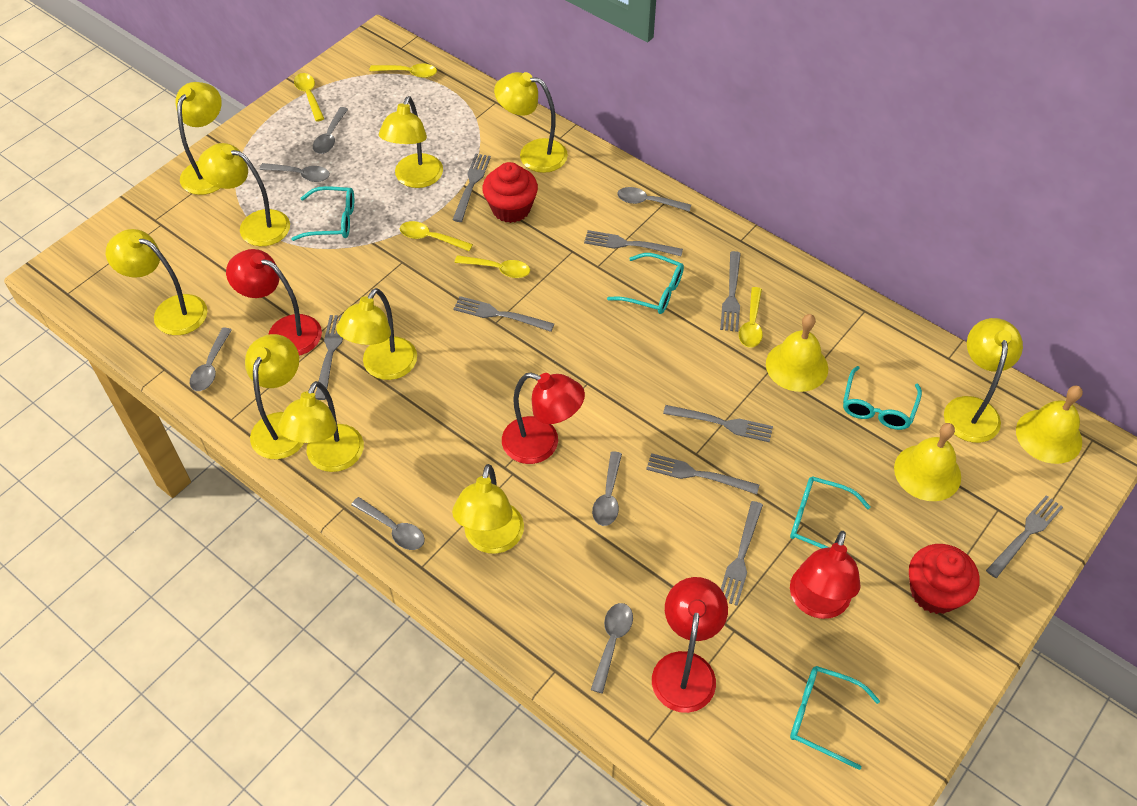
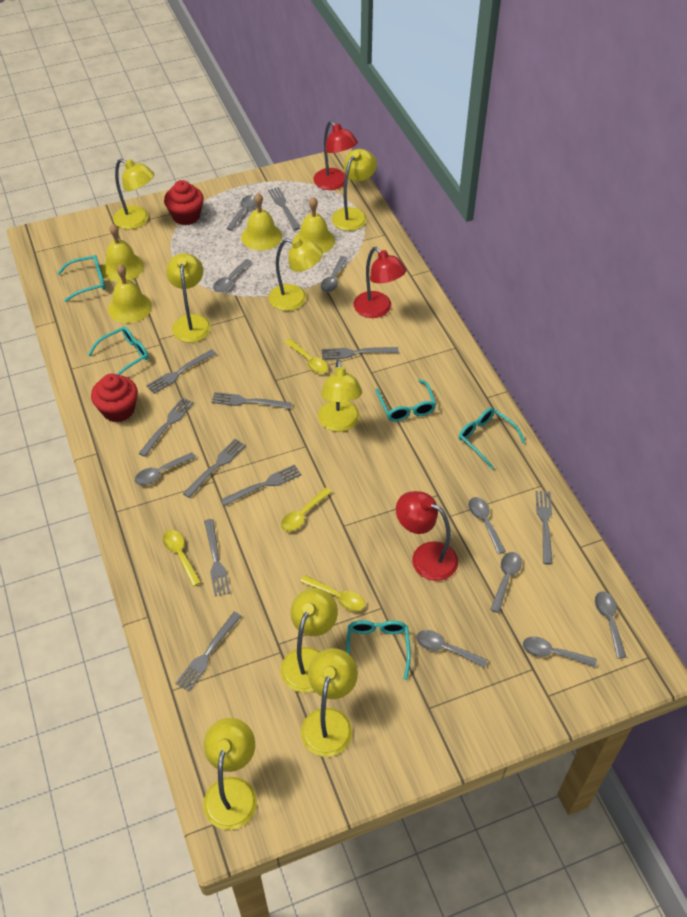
grey fork: 9 -> 10
grey spoon: 7 -> 9
red lamp: 4 -> 3
yellow bell: 3 -> 4
yellow lamp: 10 -> 8
yellow spoon: 5 -> 4

